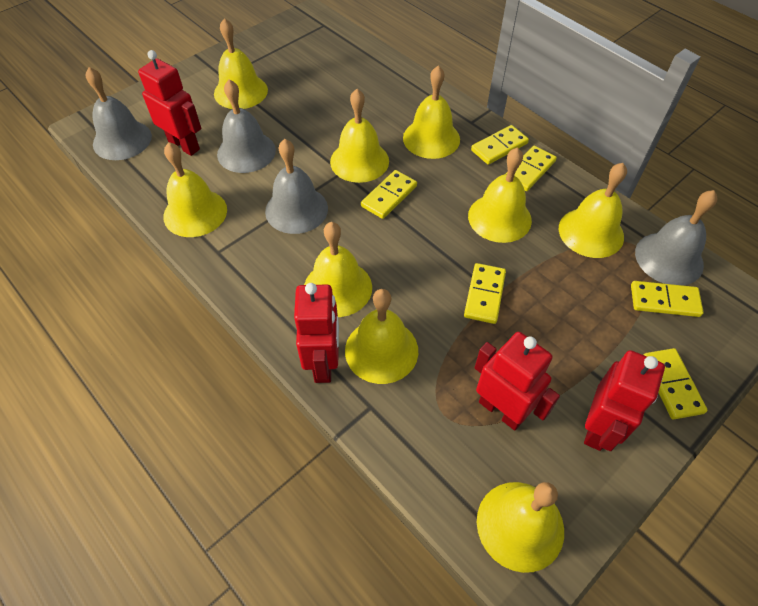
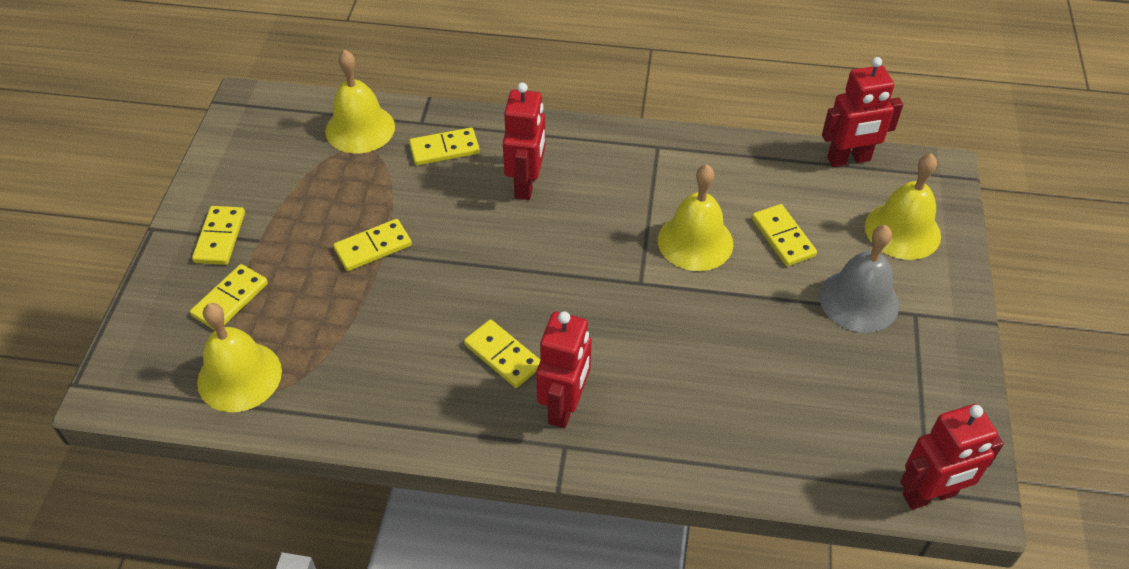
grey bell: 4 -> 1
yellow bell: 9 -> 4

